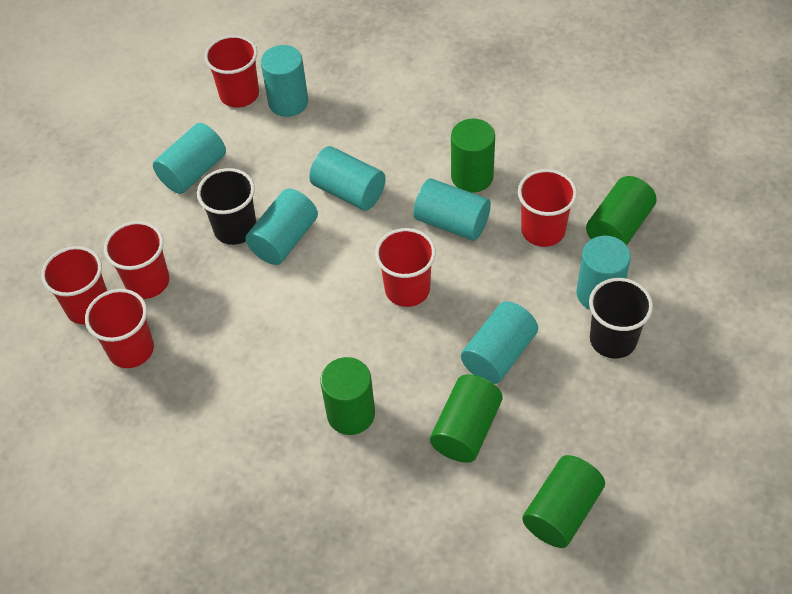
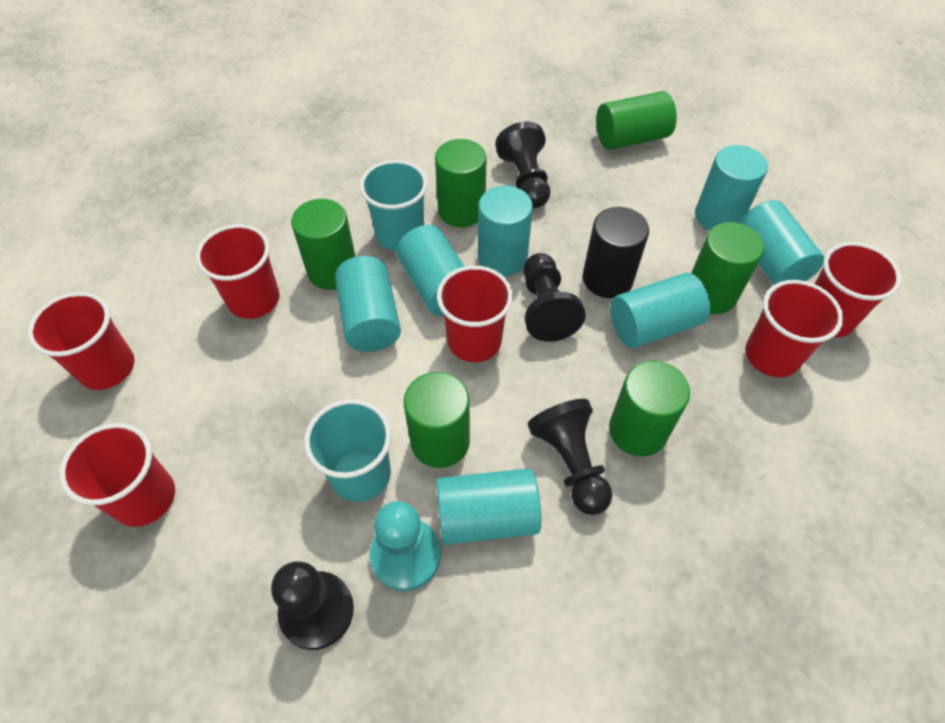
black cup: 2 -> 0
black cylinder: 0 -> 1
black pawn: 0 -> 4
green cylinder: 5 -> 6
turquoise cup: 0 -> 2
turquoise pawn: 0 -> 1

